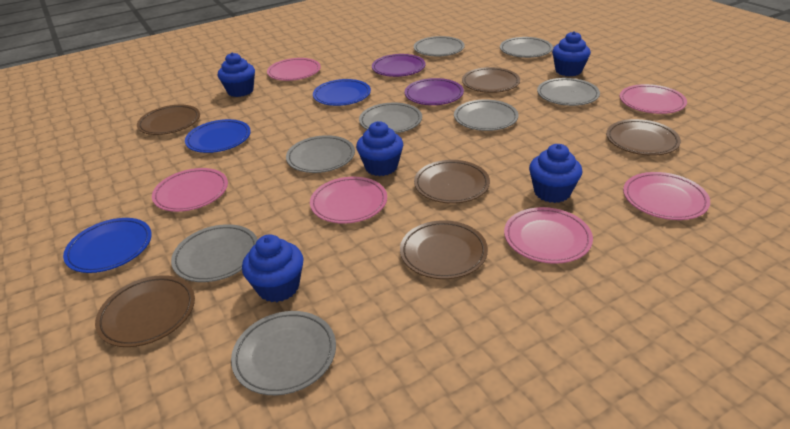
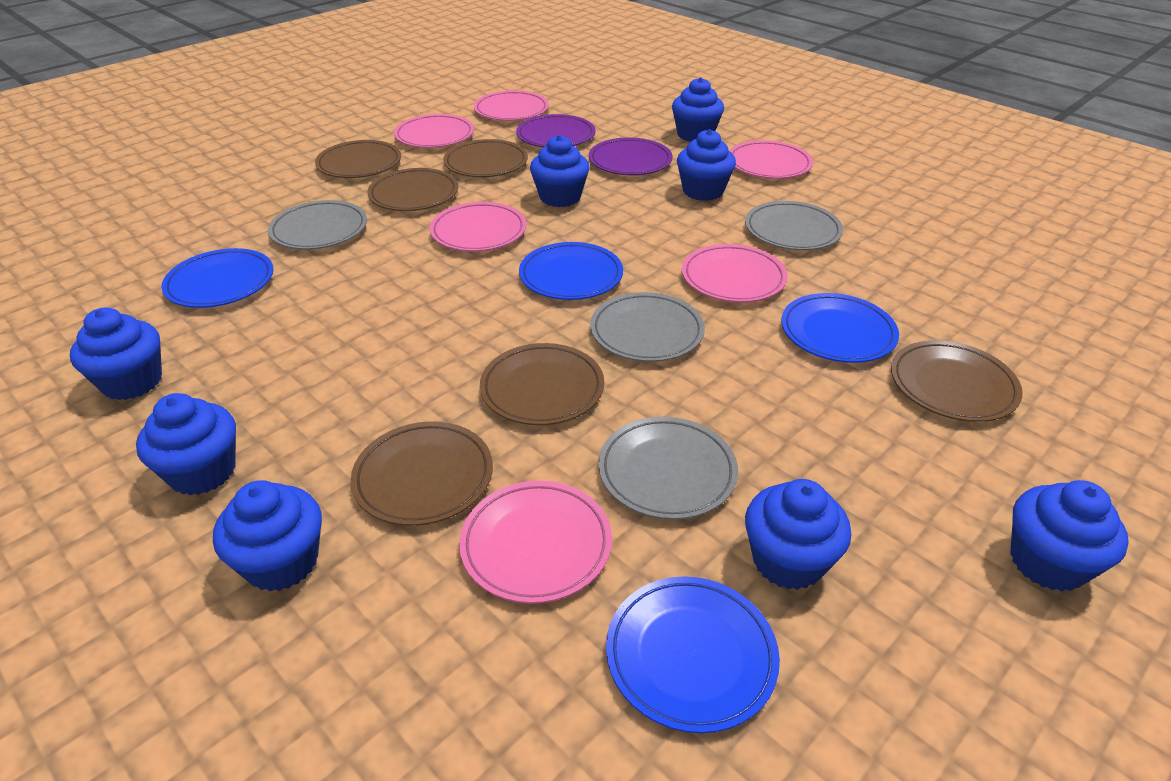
blue cupcake: 5 -> 8
blue plate: 3 -> 4
grey plate: 8 -> 4

